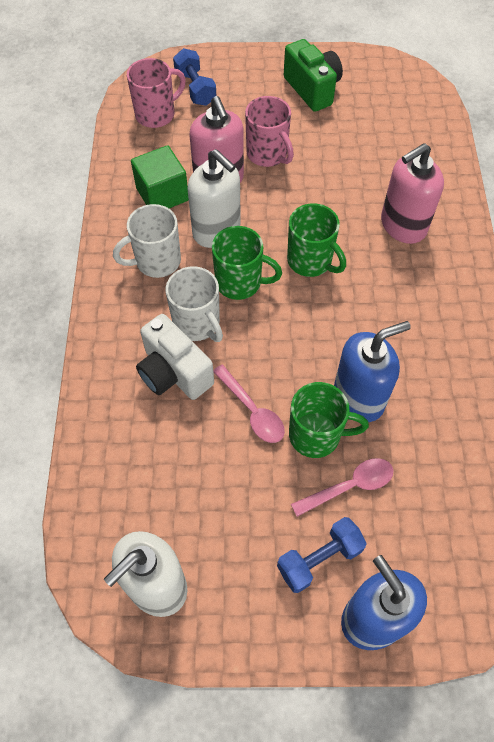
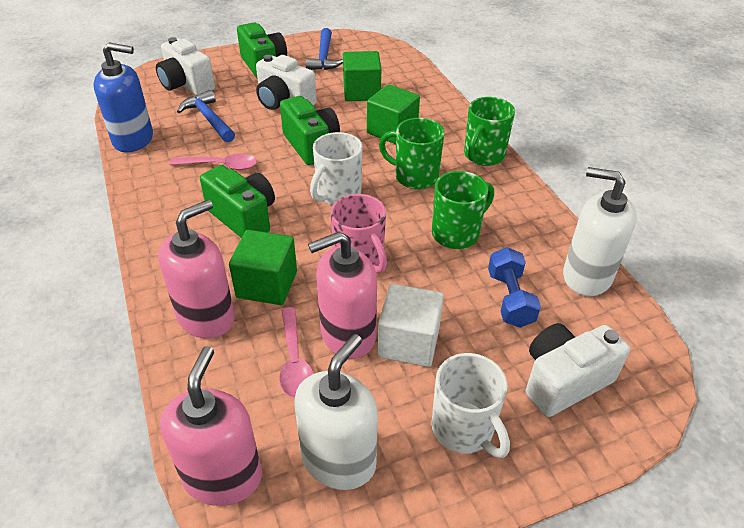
blue dumbbell: 2 -> 1
blue hammer: 0 -> 2
blue soap dispenser: 2 -> 1
green camera: 1 -> 3
green cube: 1 -> 3
pink mug: 2 -> 1
pink soap dispenser: 2 -> 3
white camera: 1 -> 3
white cube: 0 -> 1

